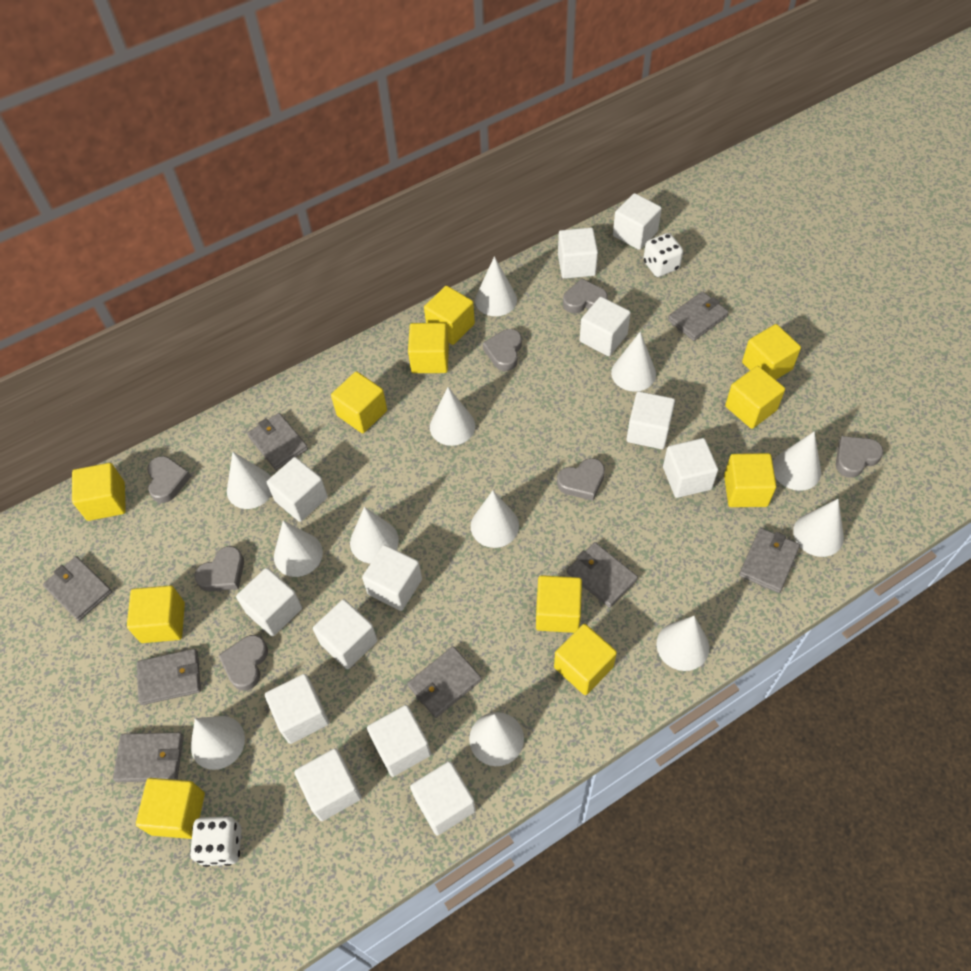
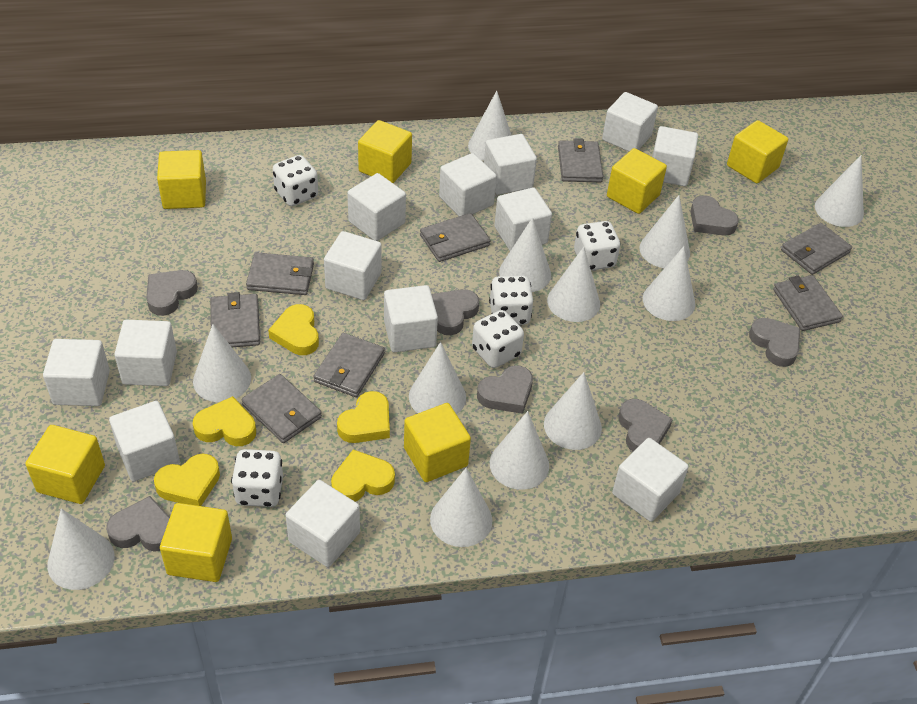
white dice: 2 -> 5
yellow cube: 11 -> 7
yellow heart: 0 -> 5

